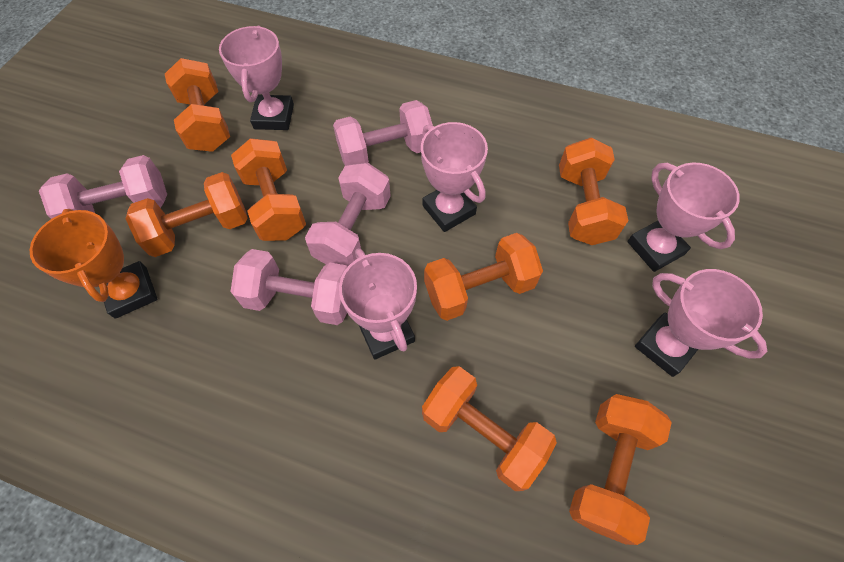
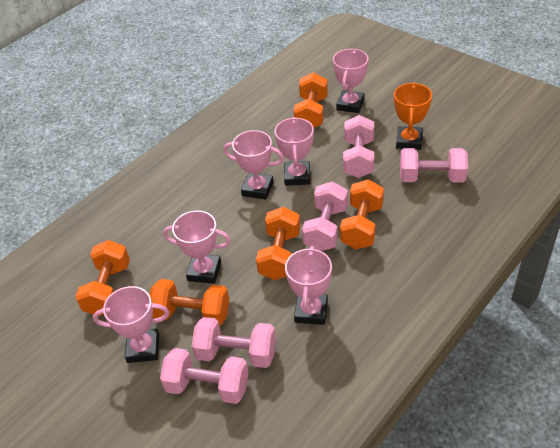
orange dumbbell: 7 -> 5
pink dumbbell: 4 -> 5
pink trophy: 5 -> 6

